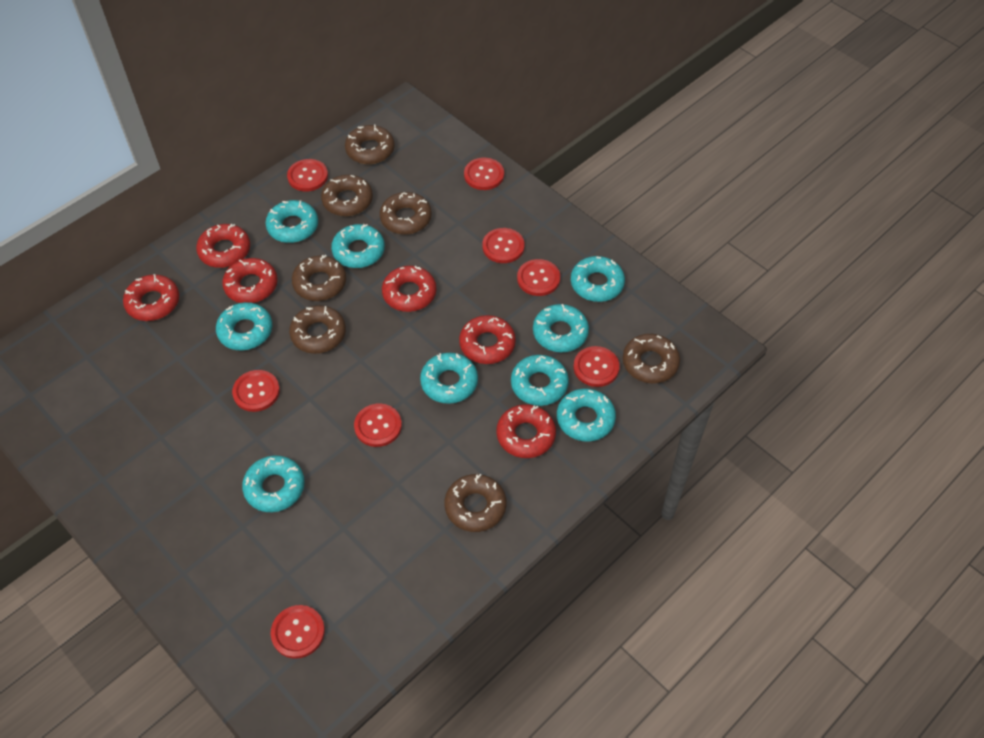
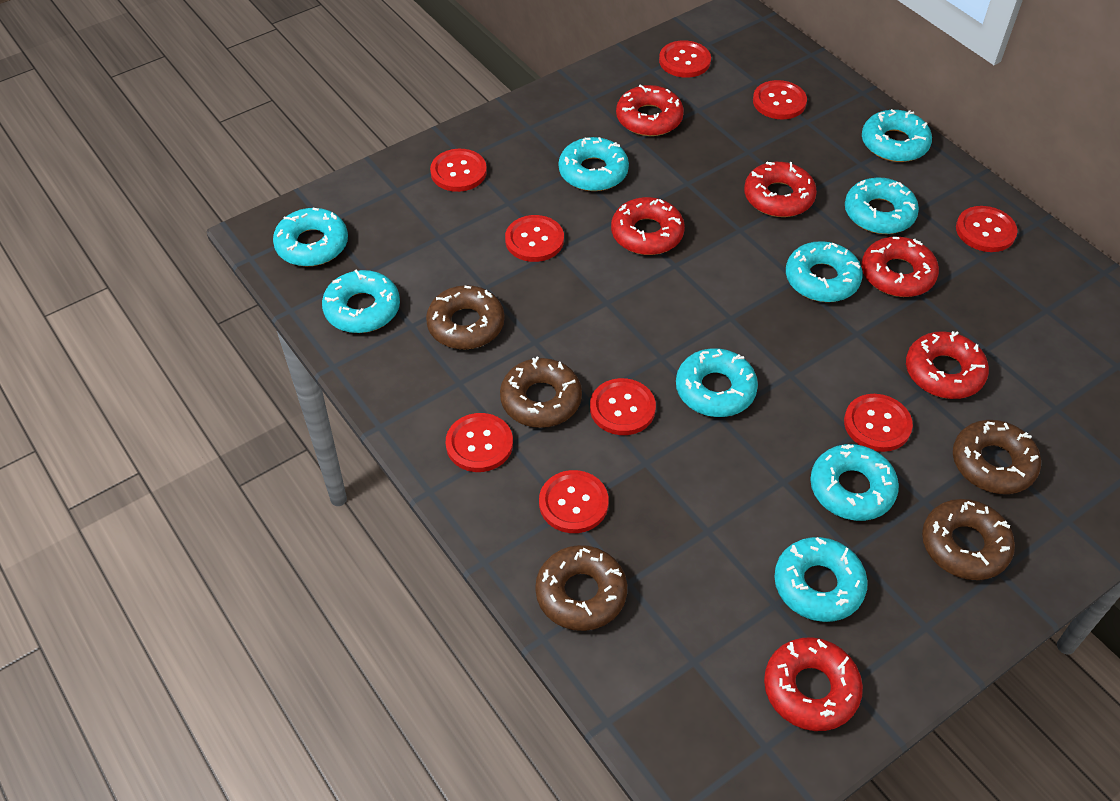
brown donut: 7 -> 5
red button: 8 -> 9

